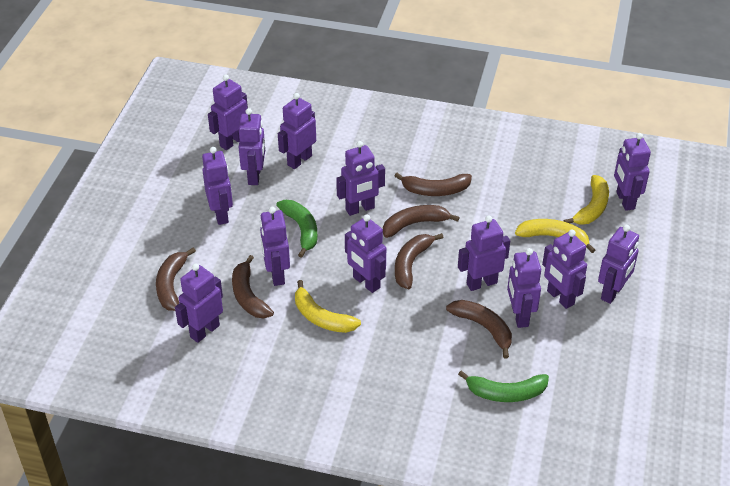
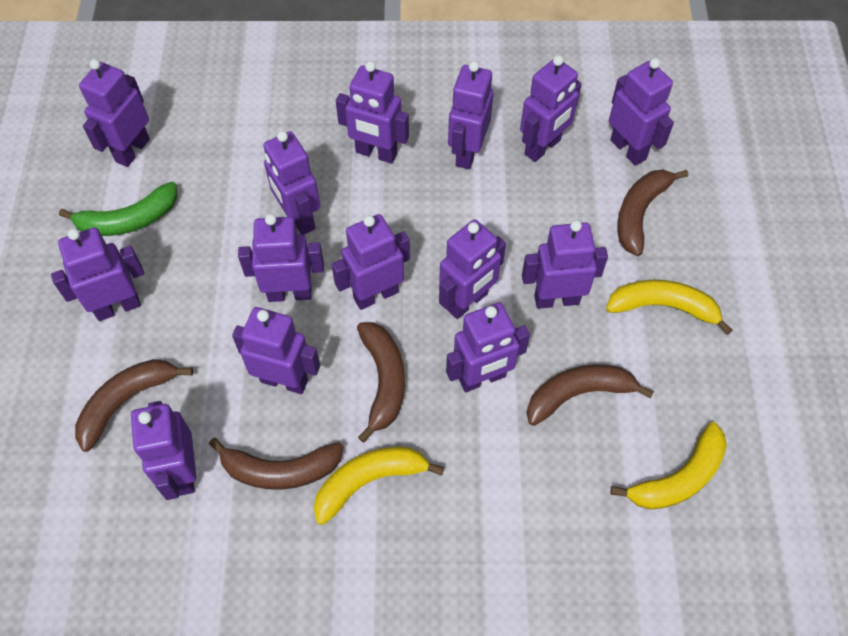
brown banana: 6 -> 5
green banana: 2 -> 1
purple robot: 13 -> 14

